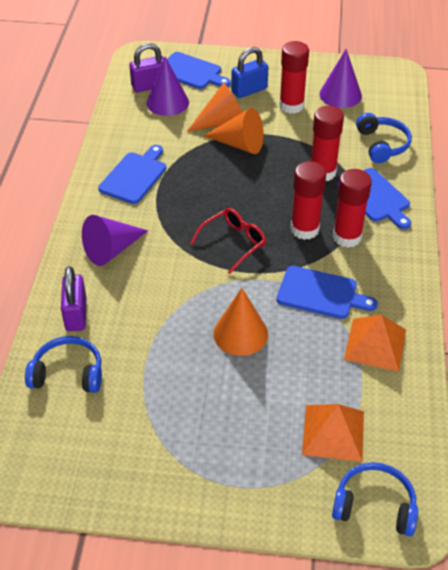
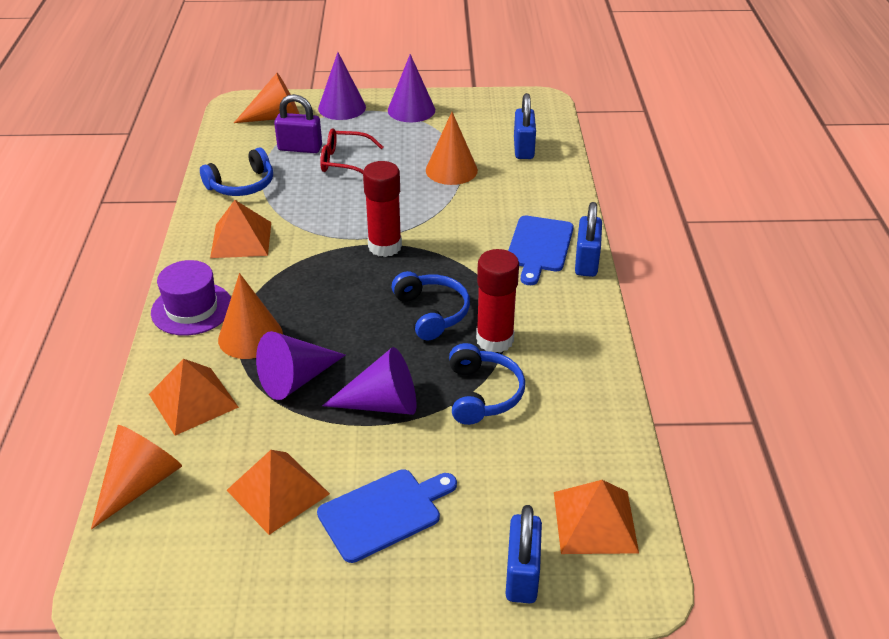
blue cutting board: 4 -> 2
blue padlock: 1 -> 3
orange cone: 3 -> 4
orange pyramid: 2 -> 4
purple cone: 3 -> 4
purple hat: 0 -> 1
purple padlock: 2 -> 1
red glue stick: 4 -> 2

